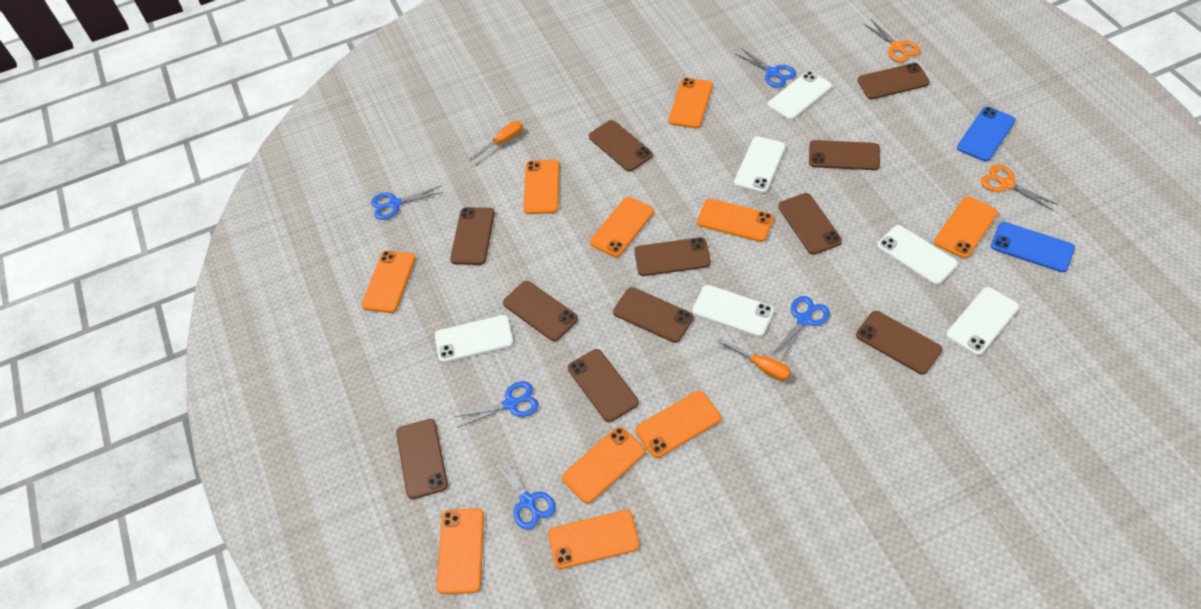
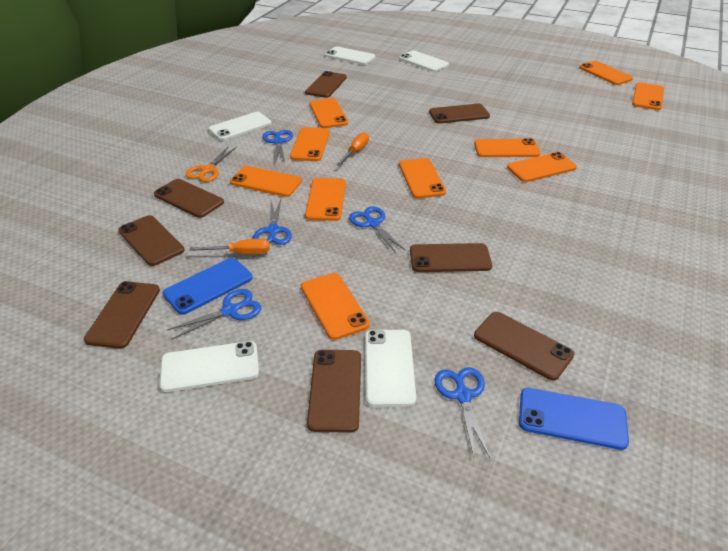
brown phone: 11 -> 8
orange scissors: 2 -> 1
white phone: 6 -> 5

